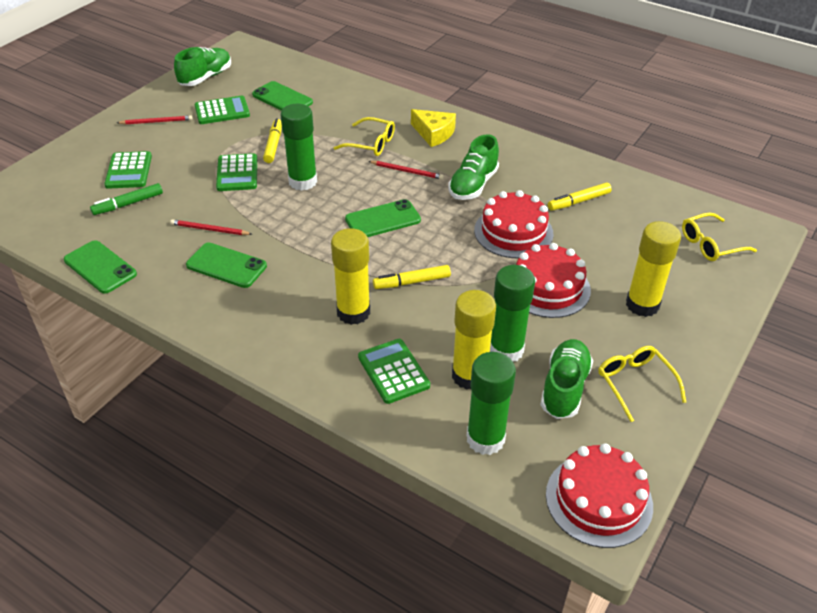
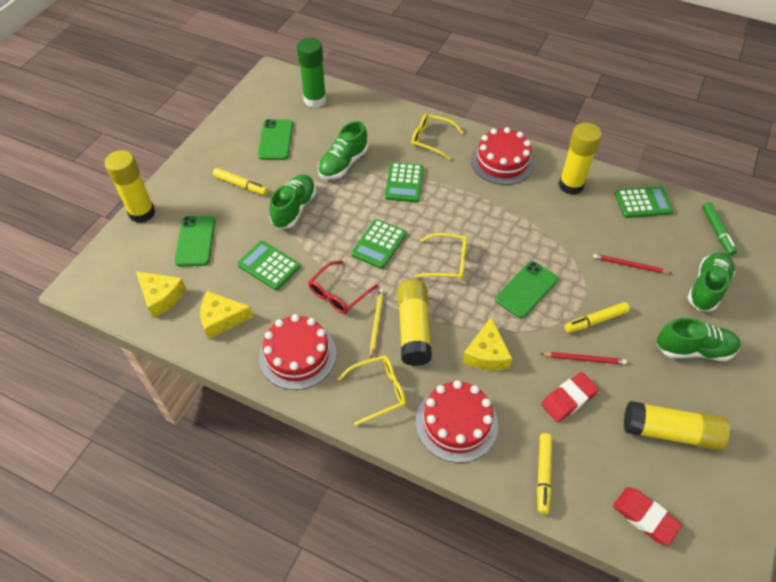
green glue stick: 3 -> 1
green phone: 4 -> 3
green shoe: 3 -> 4
red eraser: 0 -> 2
red glasses: 0 -> 1
red pencil: 3 -> 2
yellow cheese: 1 -> 3
yellow glue stick: 3 -> 4
yellow pencil: 0 -> 1

